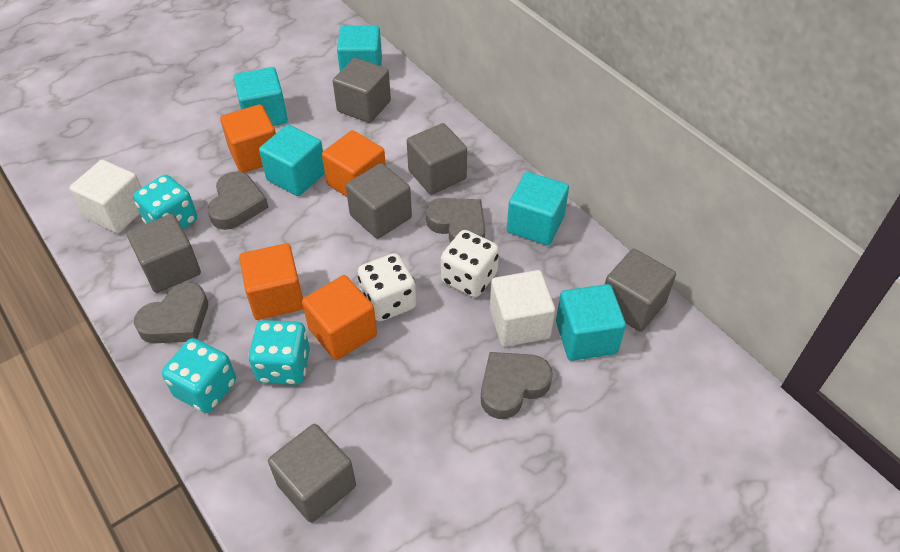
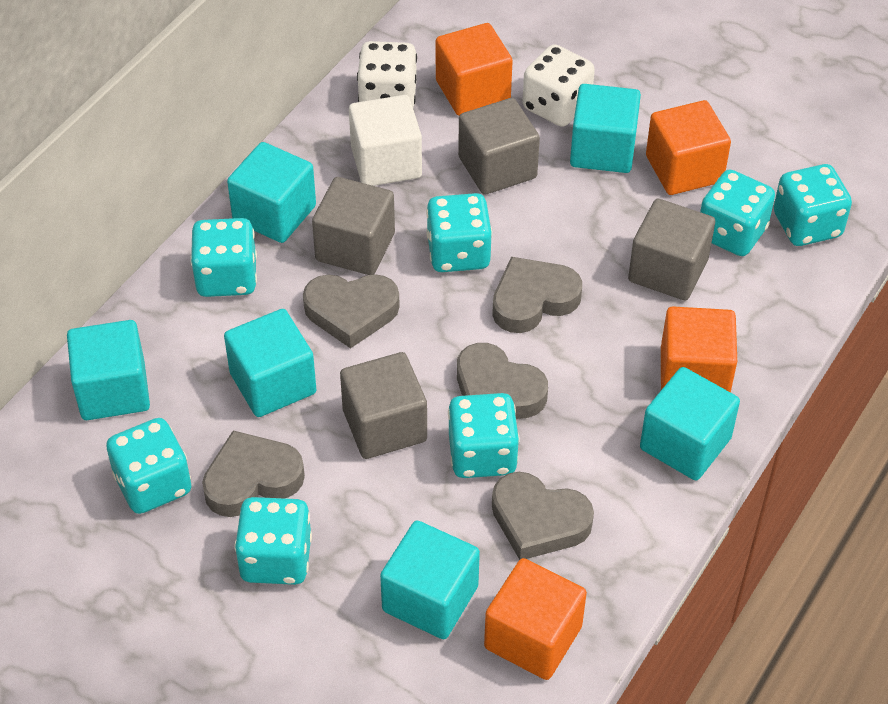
grey cube: 6 -> 4
grey heart: 4 -> 5
turquoise cube: 5 -> 6
turquoise dice: 3 -> 7
white cube: 2 -> 1

